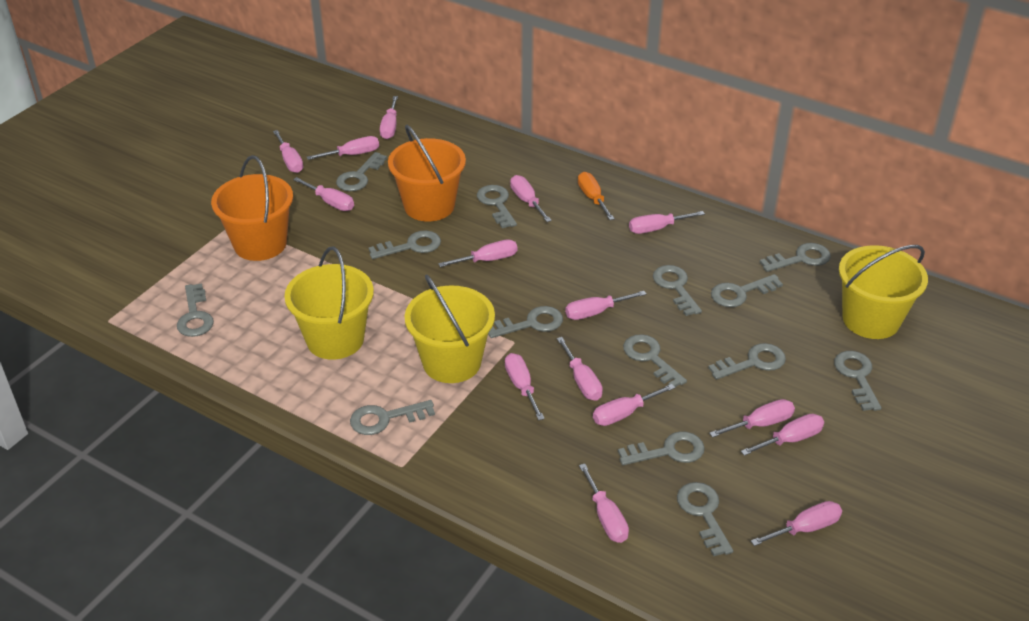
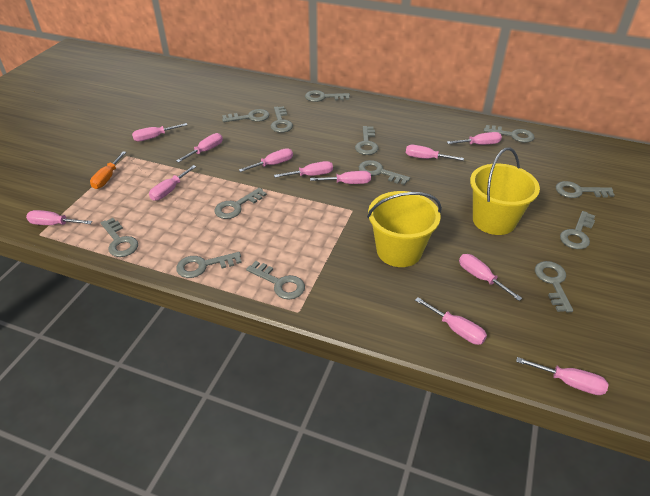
grey key: 14 -> 13
orange bucket: 2 -> 0
pink screwdriver: 15 -> 12
yellow bucket: 3 -> 2

